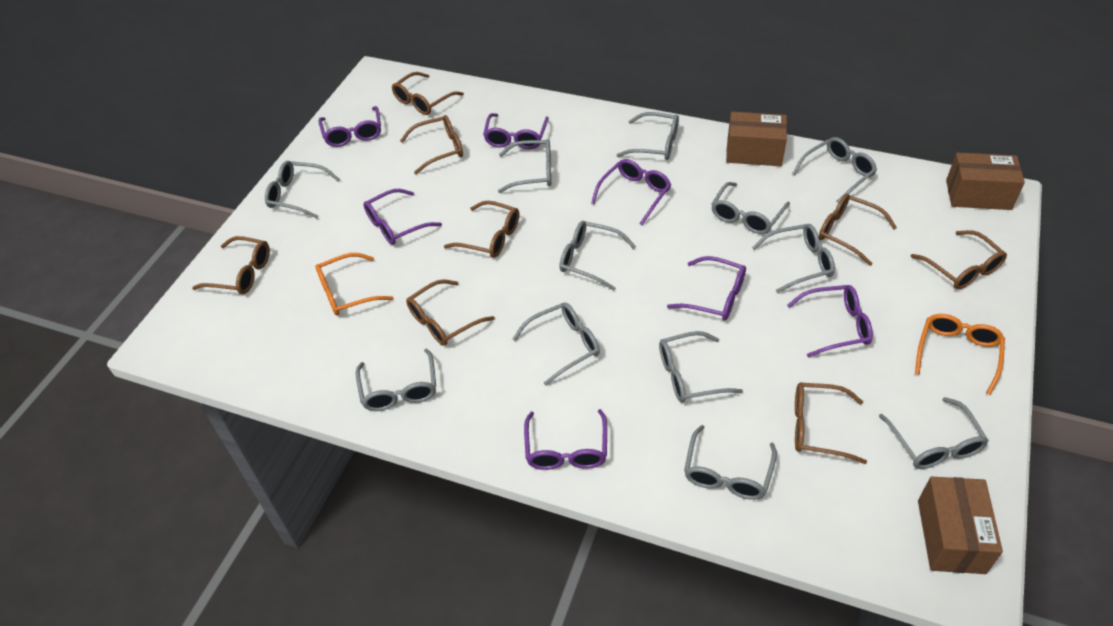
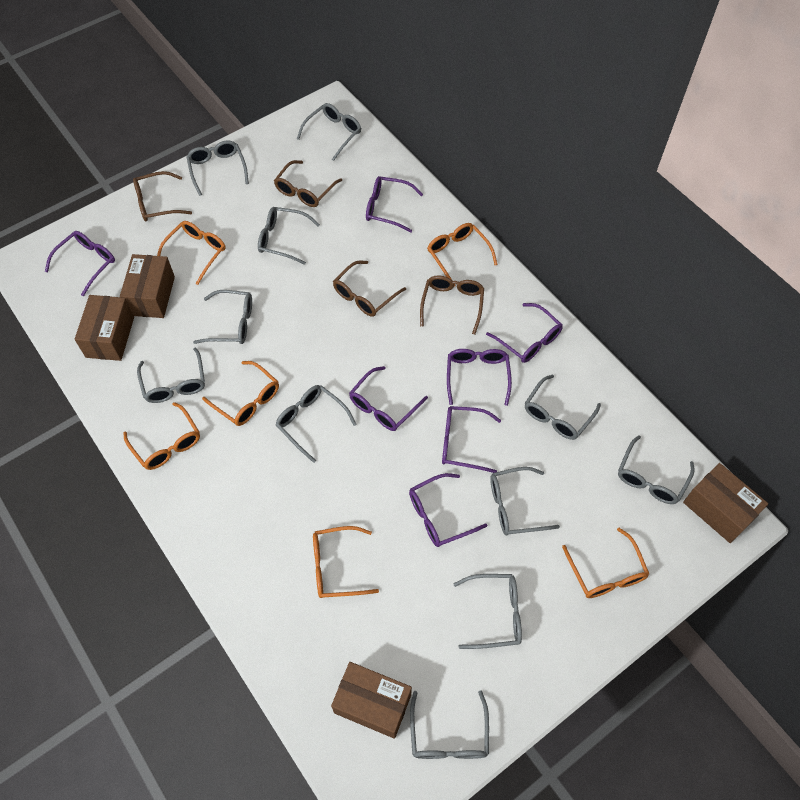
brown box: 3 -> 4
brown glasses: 8 -> 4
grey glasses: 12 -> 11
orange glasses: 2 -> 6

